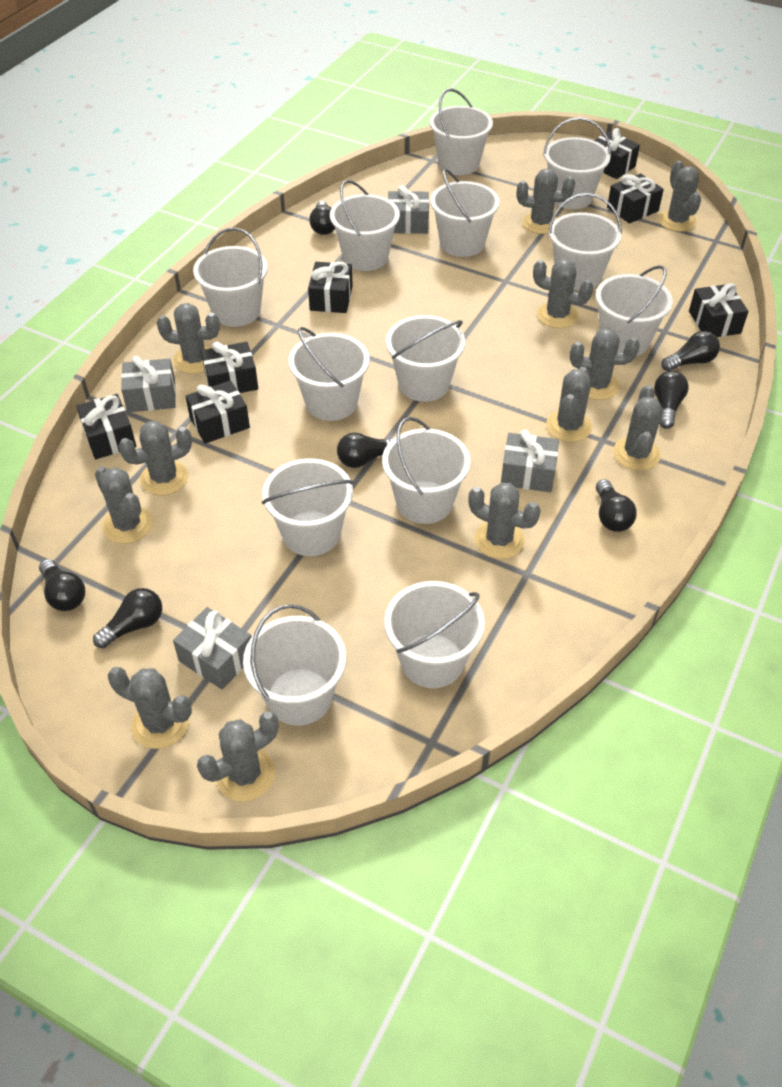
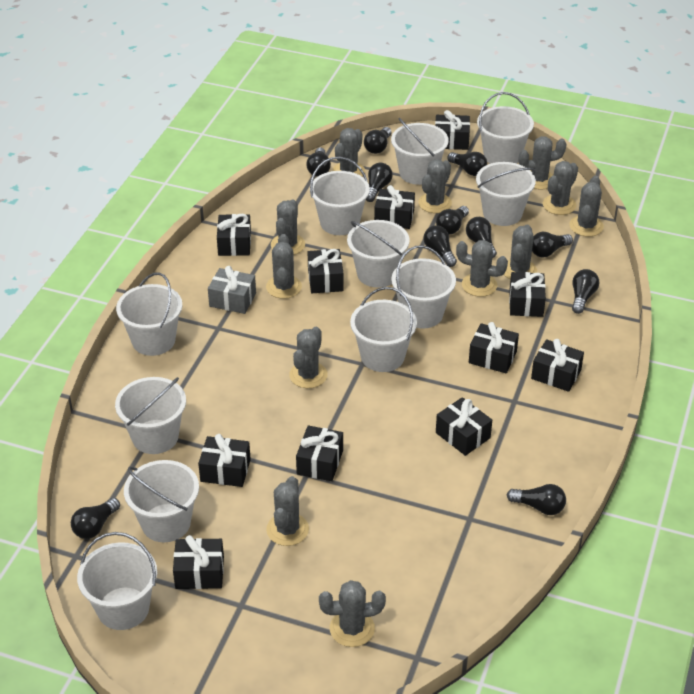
black gift: 7 -> 11
black light bulb: 7 -> 11
grey gift: 4 -> 1
white bucket: 13 -> 11

